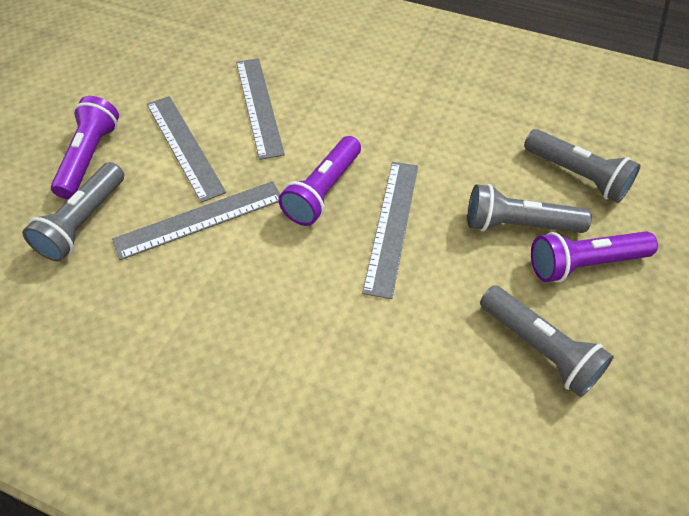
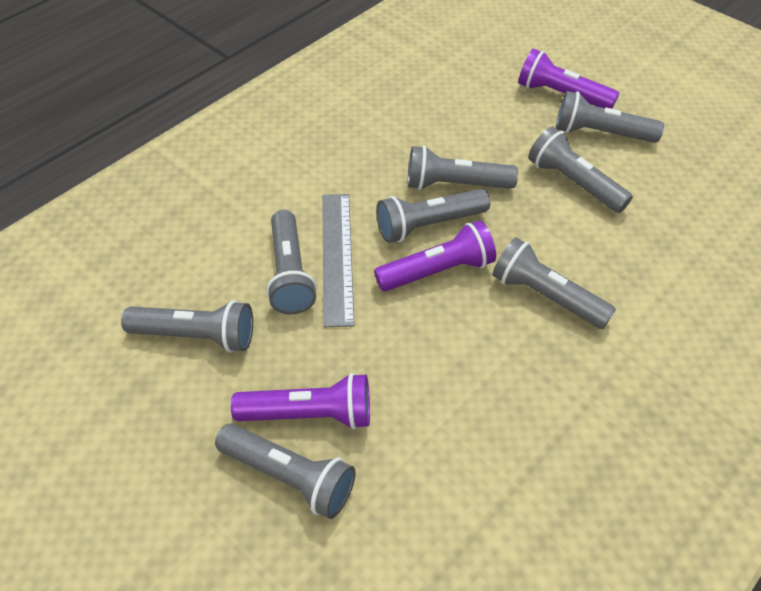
grey flashlight: 4 -> 8
grey ruler: 4 -> 1

